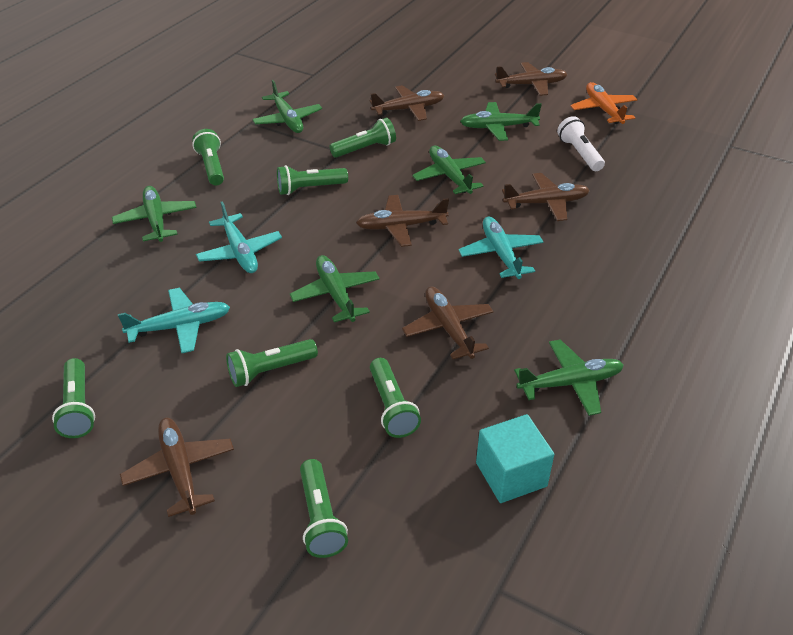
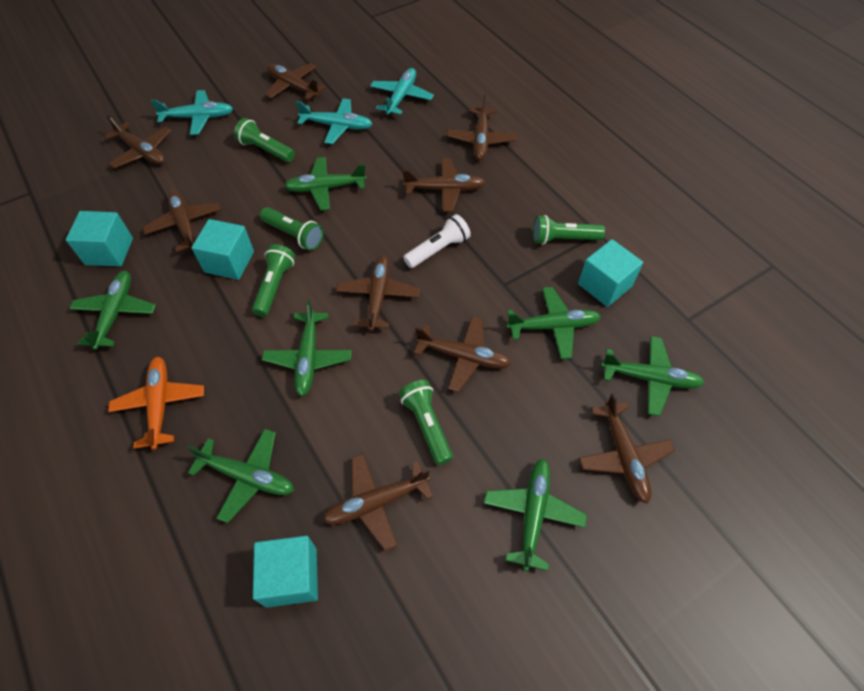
brown plane: 6 -> 9
green flashlight: 7 -> 5
green plane: 6 -> 7
turquoise cube: 1 -> 4

